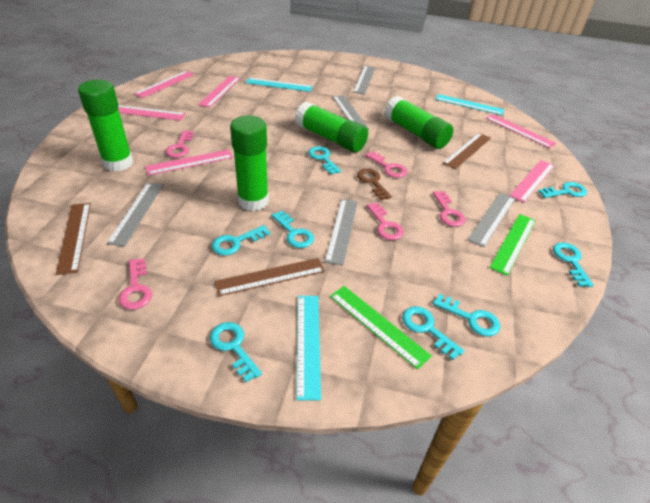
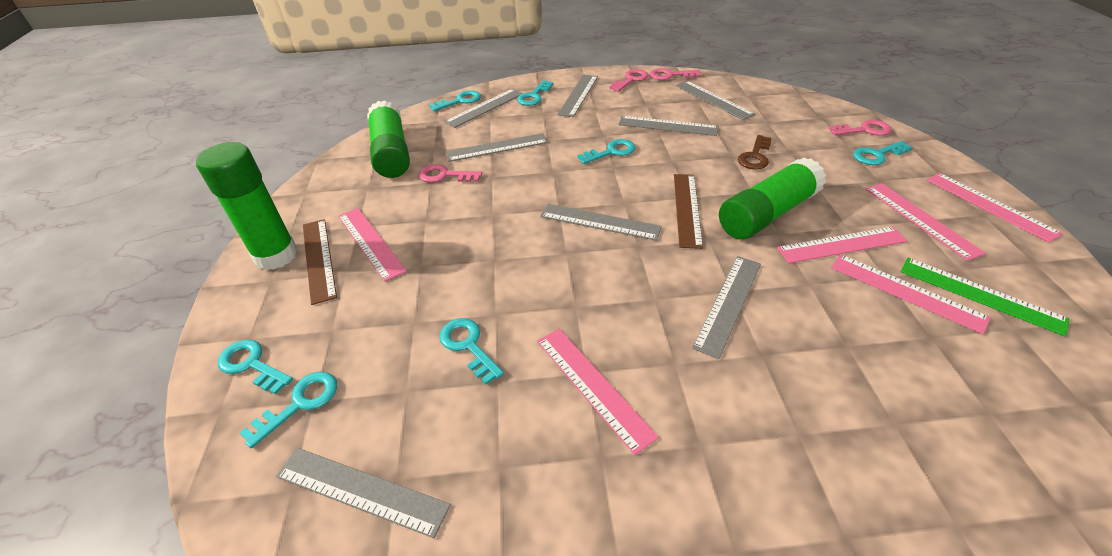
brown ruler: 3 -> 2
green glue stick: 4 -> 3
green ruler: 2 -> 1
grey ruler: 5 -> 8
pink key: 5 -> 4
turquoise key: 8 -> 7
turquoise ruler: 3 -> 0

